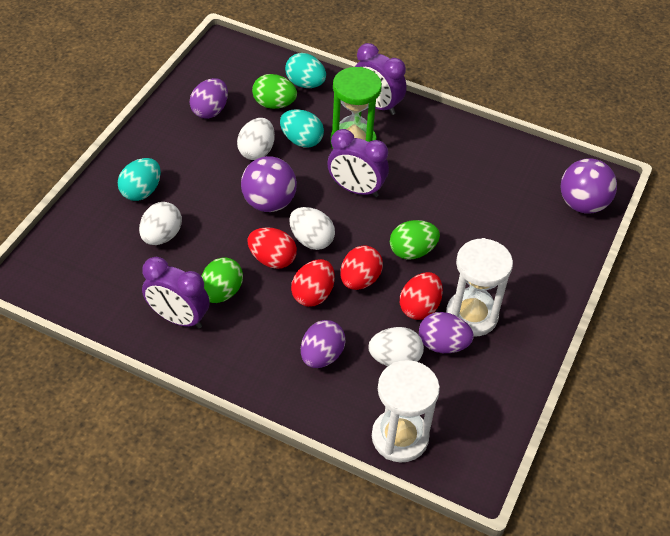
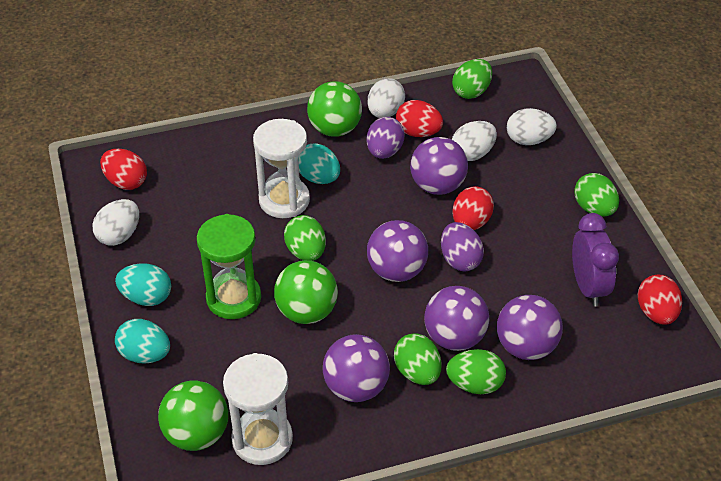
green ball: 0 -> 3
green egg: 3 -> 5
purple ball: 2 -> 5
purple clock: 3 -> 1
purple egg: 3 -> 2

